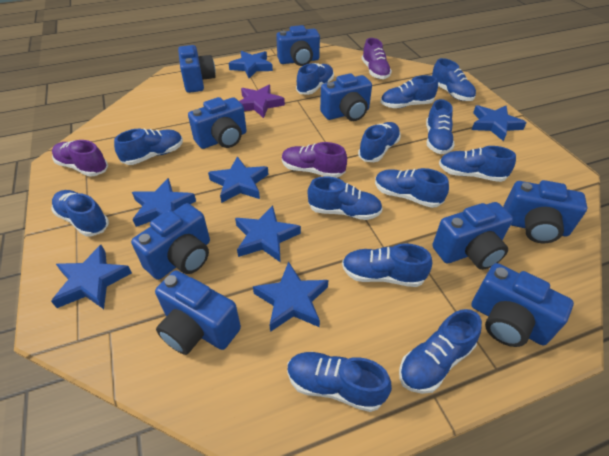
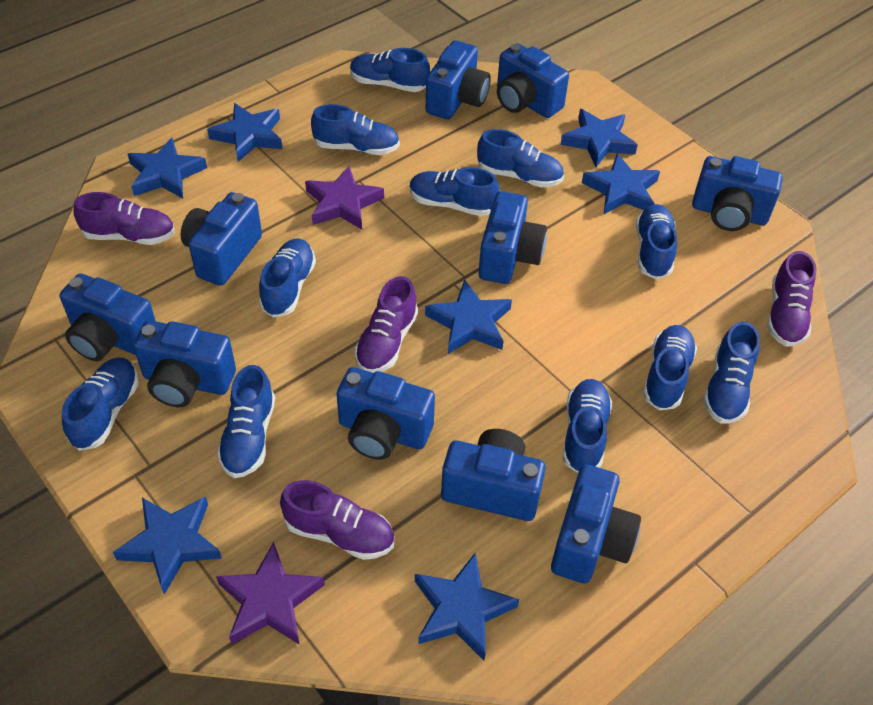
blue camera: 9 -> 10
blue shoe: 13 -> 11
purple shoe: 3 -> 4
purple star: 1 -> 2

